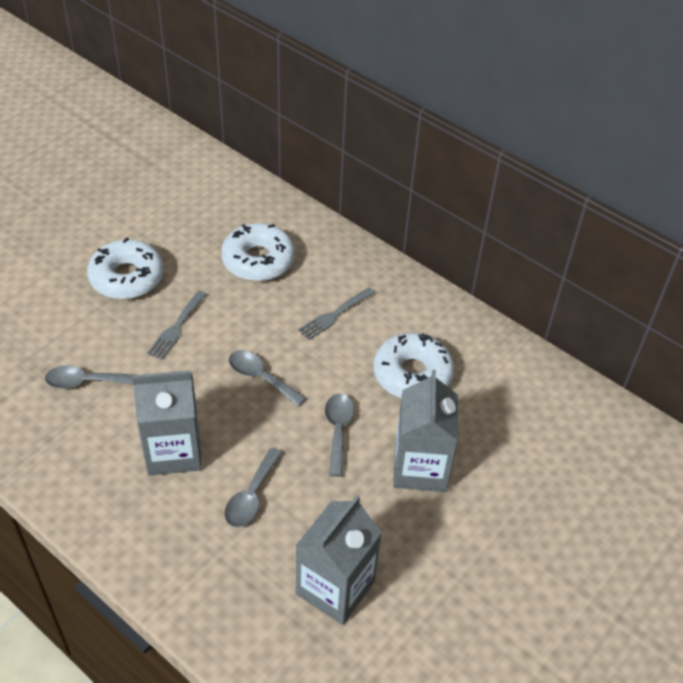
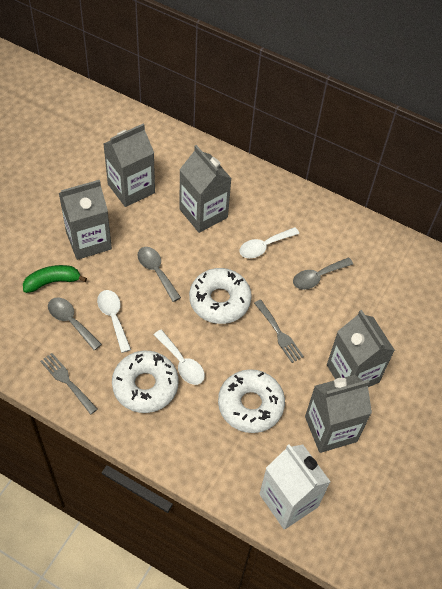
green banana: 0 -> 1
grey carton: 3 -> 5
grey spoon: 4 -> 3
white carton: 0 -> 1
white spoon: 0 -> 3

